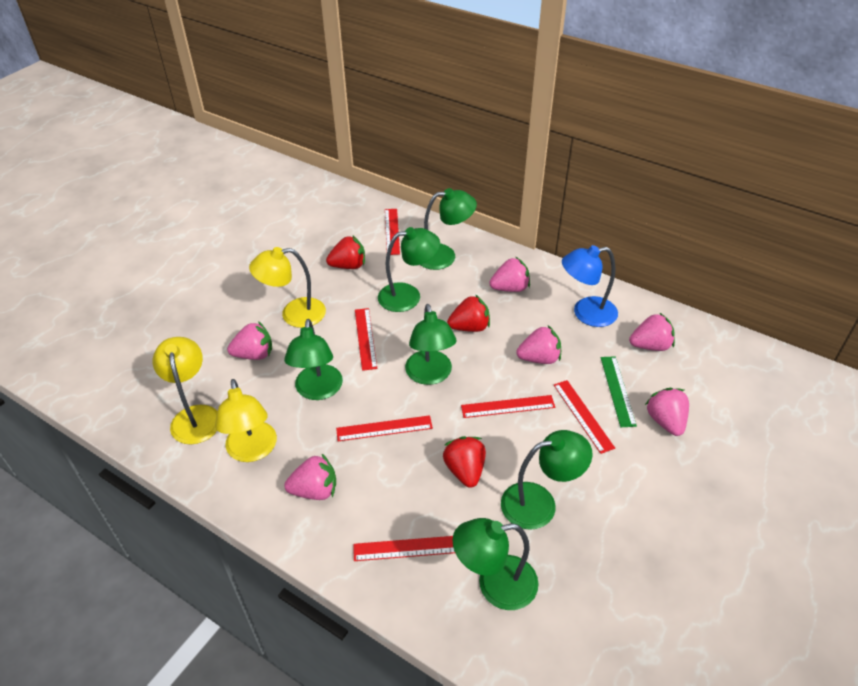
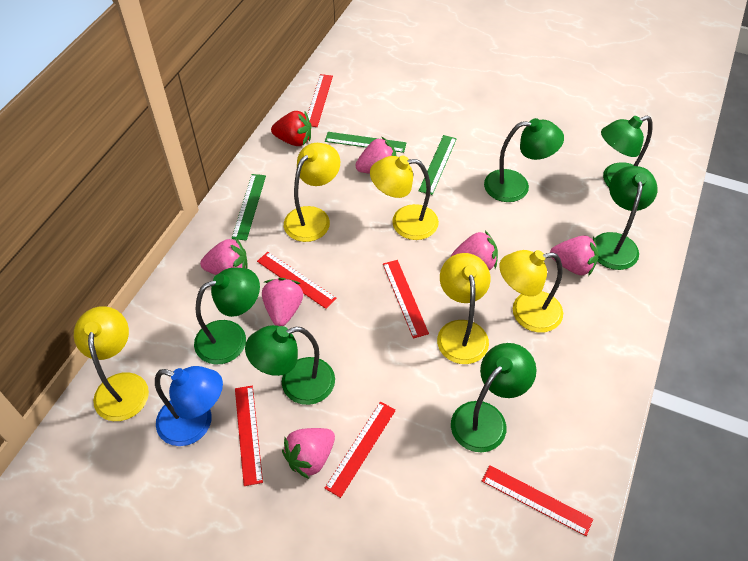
green ruler: 1 -> 3
red strawberry: 3 -> 1
yellow lamp: 3 -> 5

